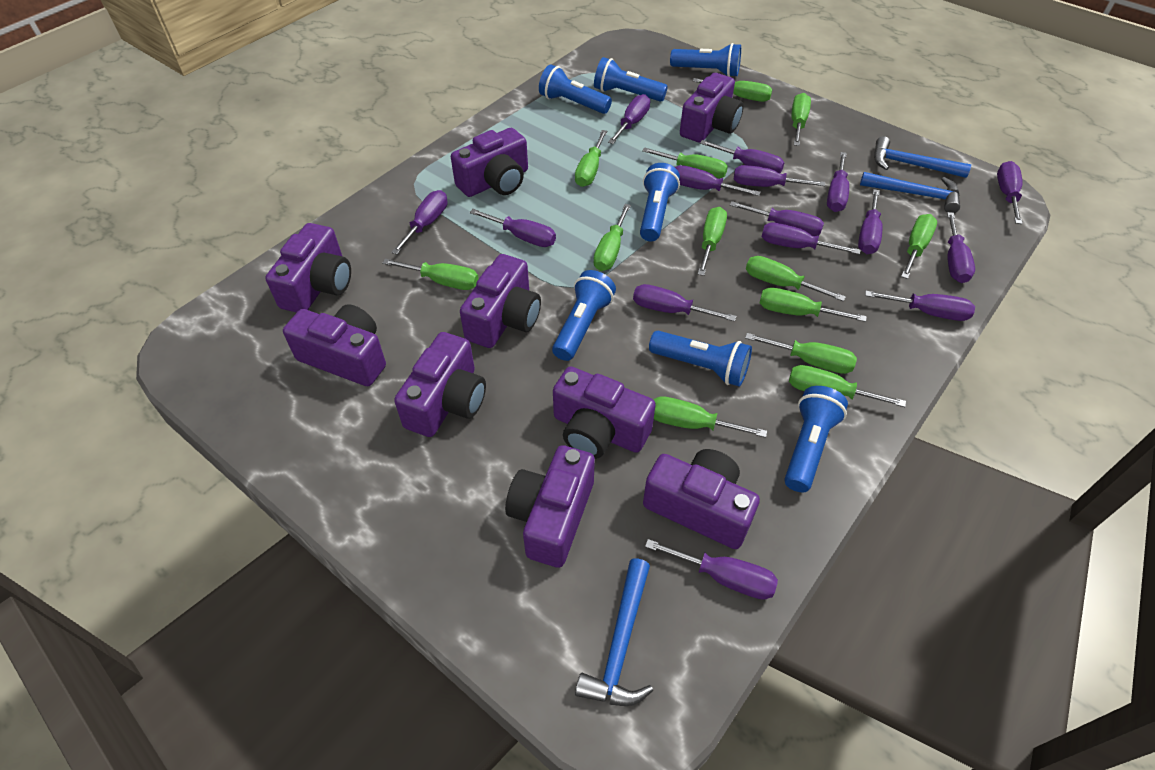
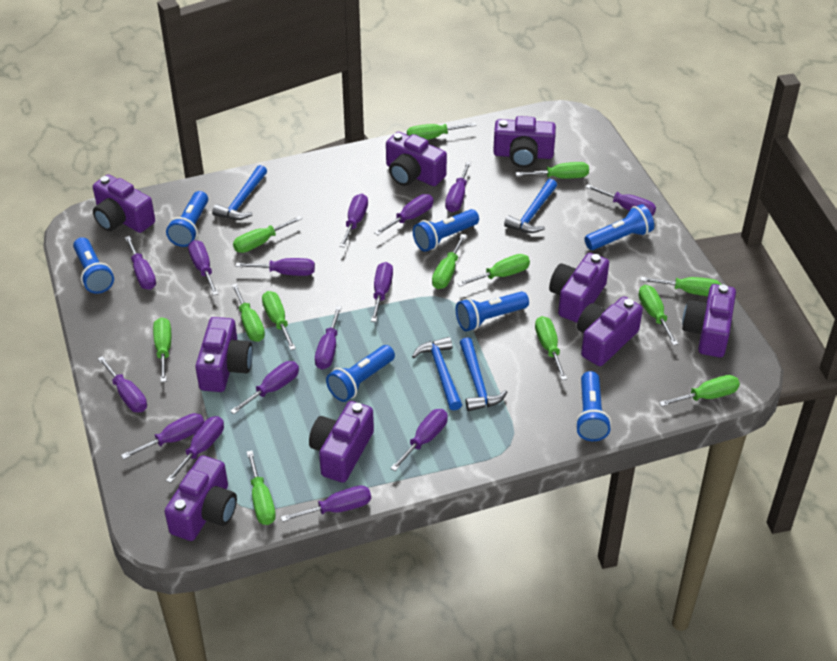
blue hammer: 3 -> 4

